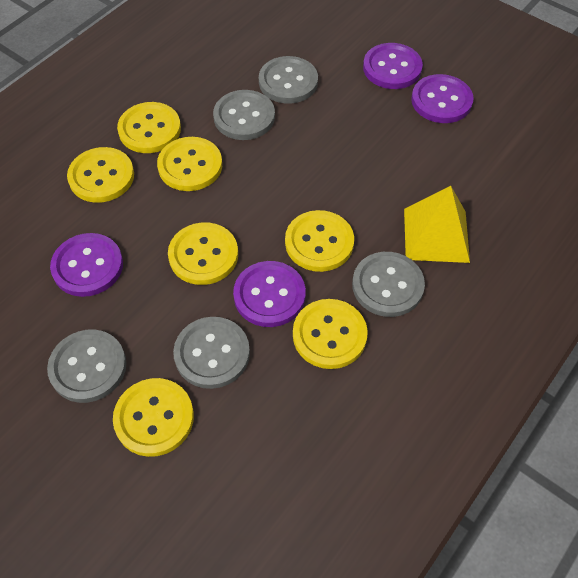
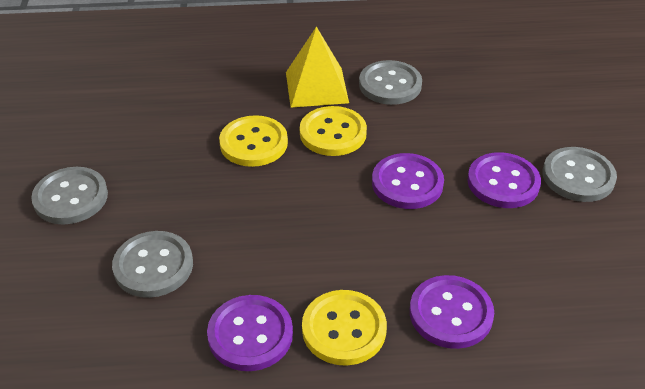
grey button: 5 -> 4
yellow button: 7 -> 3

